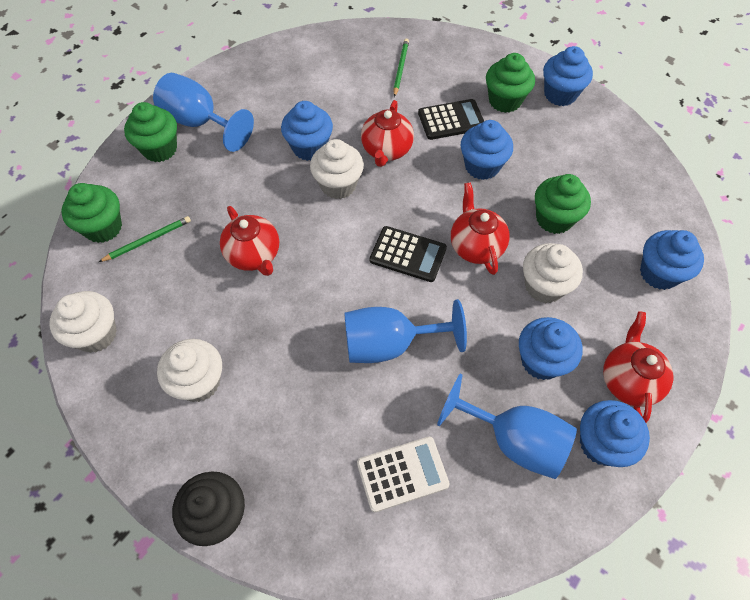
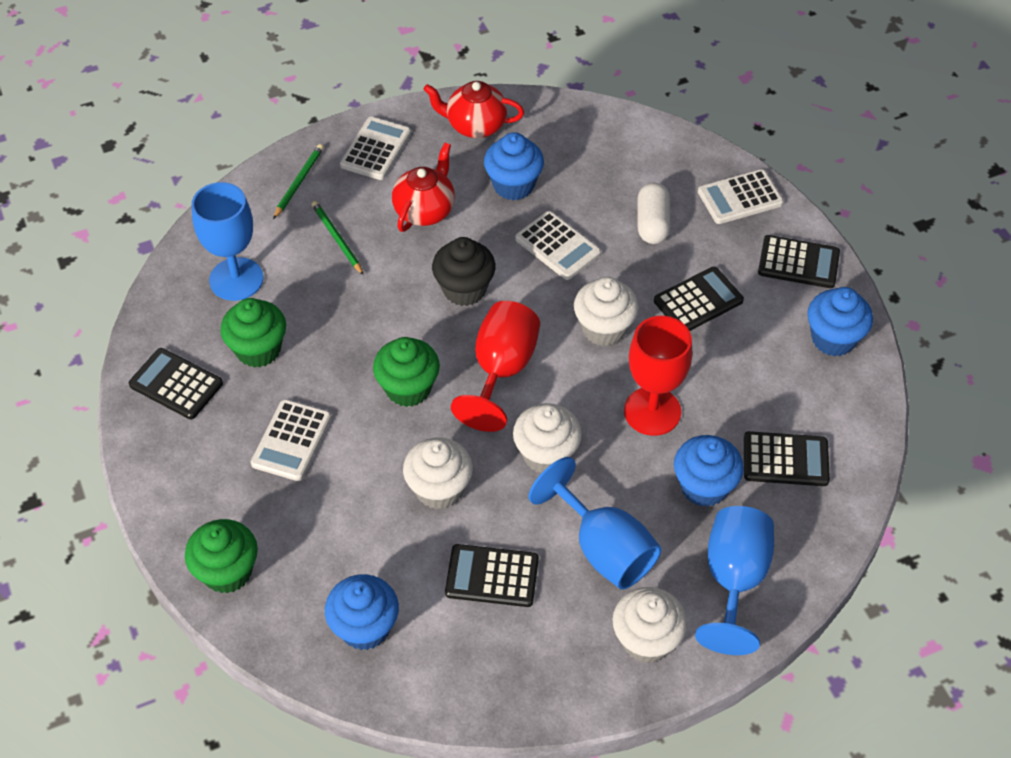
black calculator: 2 -> 5
blue cupcake: 6 -> 4
green cupcake: 4 -> 3
red goblet: 0 -> 2
red teapot: 4 -> 2
white calculator: 1 -> 4
white capsule: 0 -> 1

